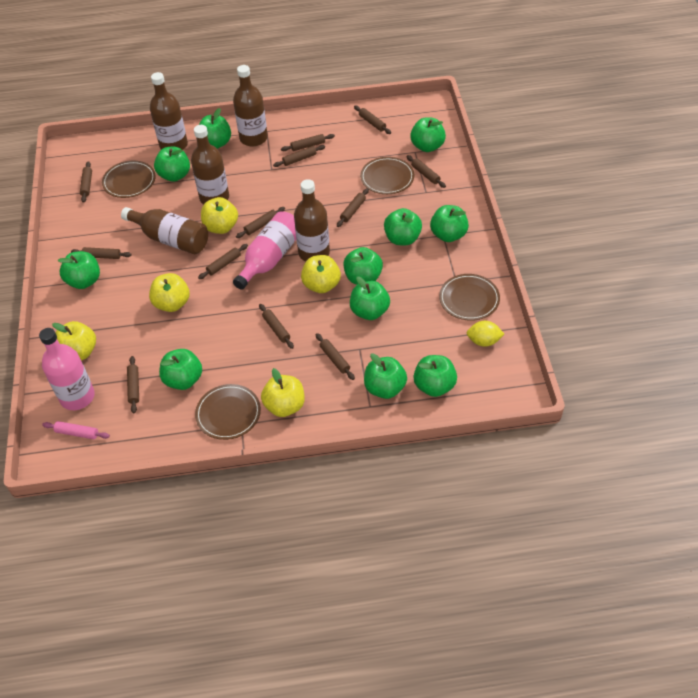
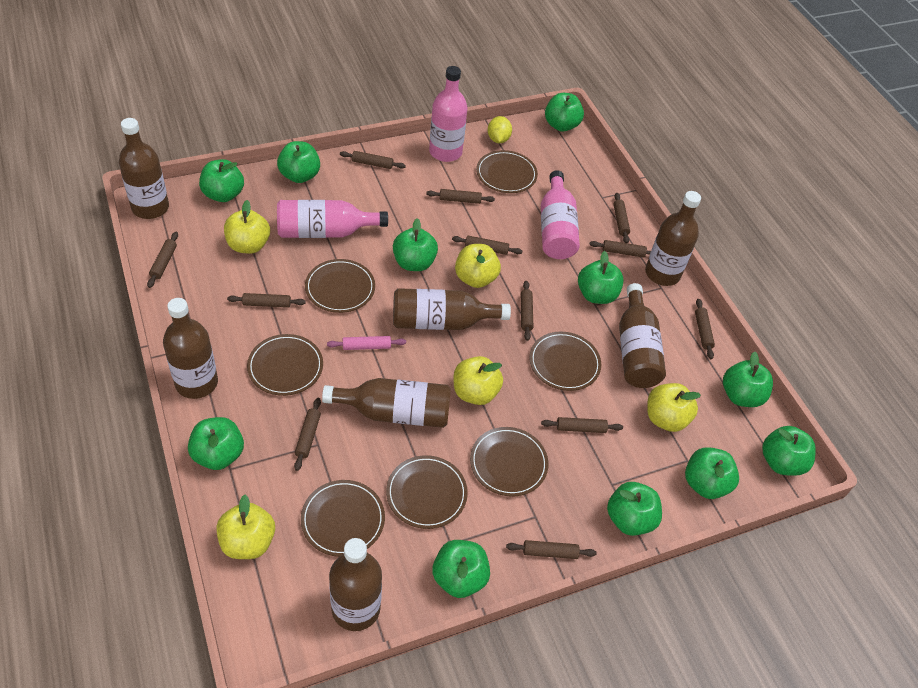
brown bottle: 5 -> 7
brown plate: 4 -> 7
pink bottle: 2 -> 3

